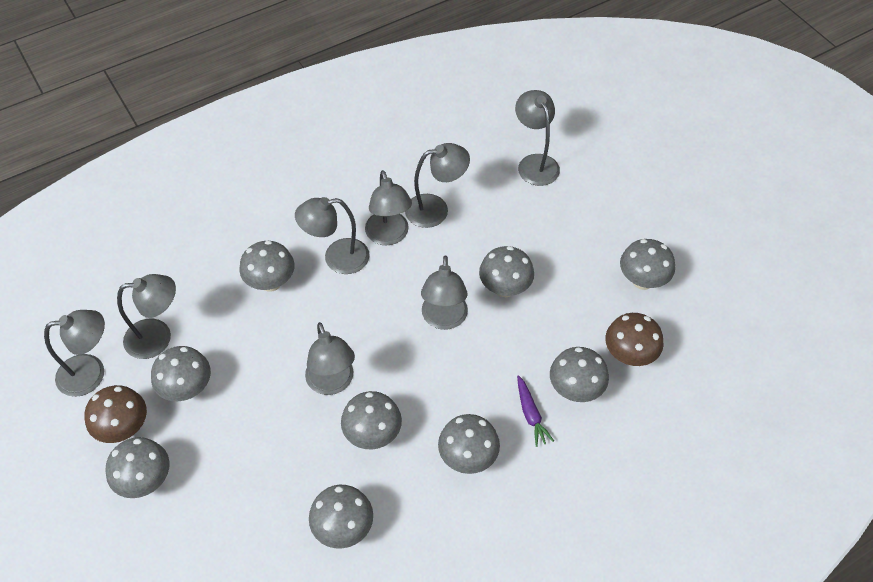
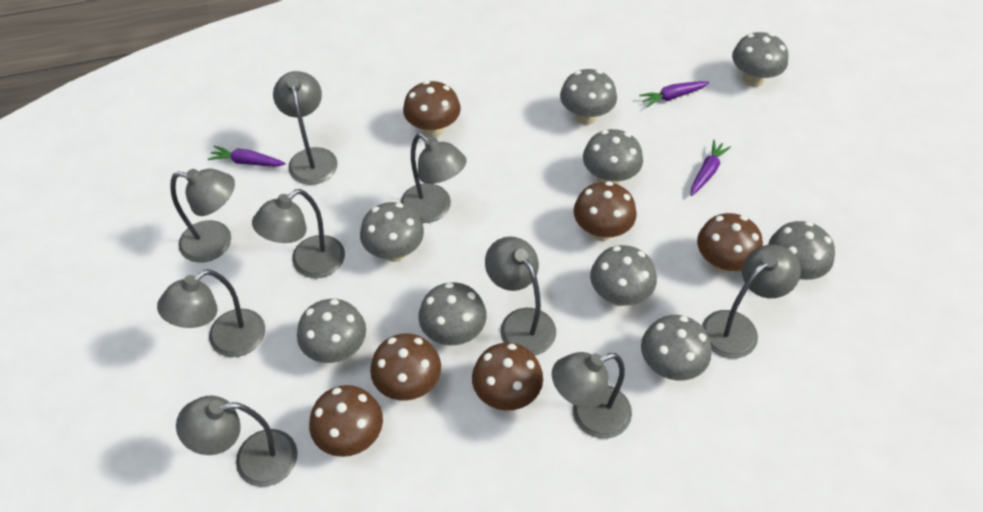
brown mushroom: 2 -> 6
grey lamp: 8 -> 9
purple carrot: 1 -> 3

